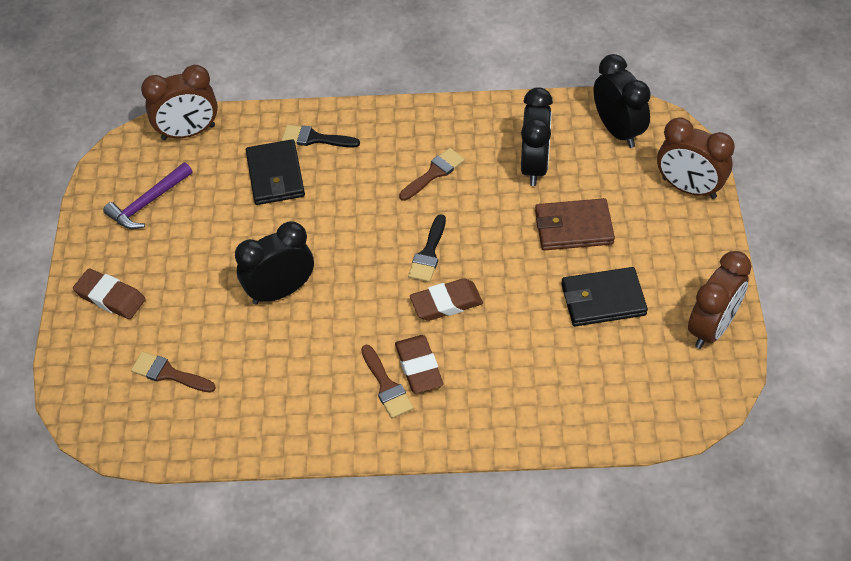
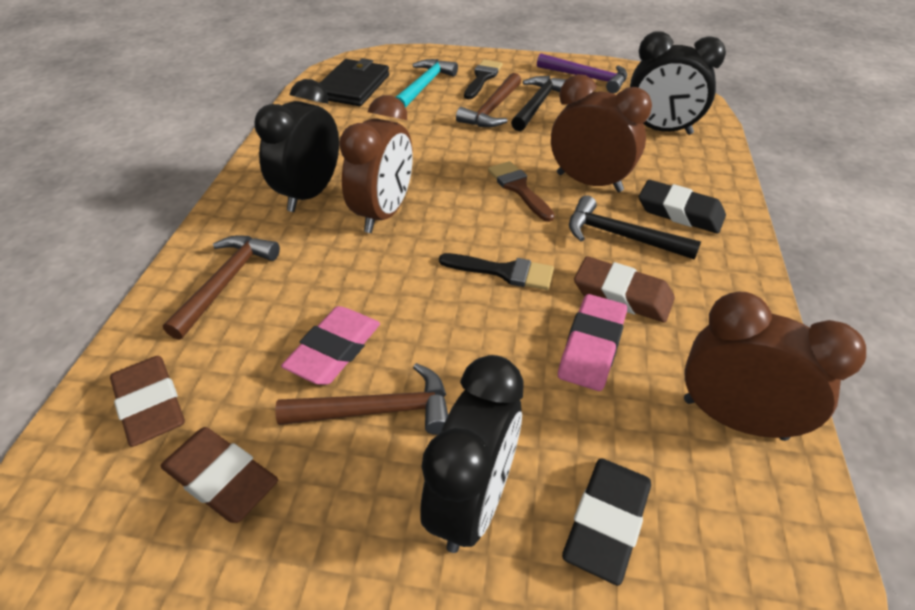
black eraser: 0 -> 2
black hammer: 0 -> 2
black wallet: 2 -> 1
brown brush: 3 -> 1
brown hammer: 0 -> 3
brown wallet: 1 -> 0
pink eraser: 0 -> 2
turquoise hammer: 0 -> 1

